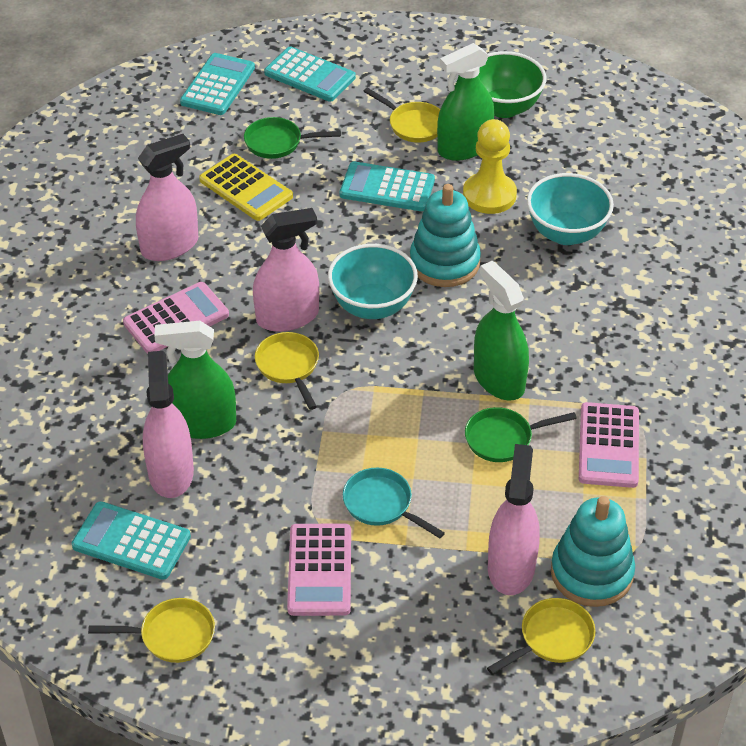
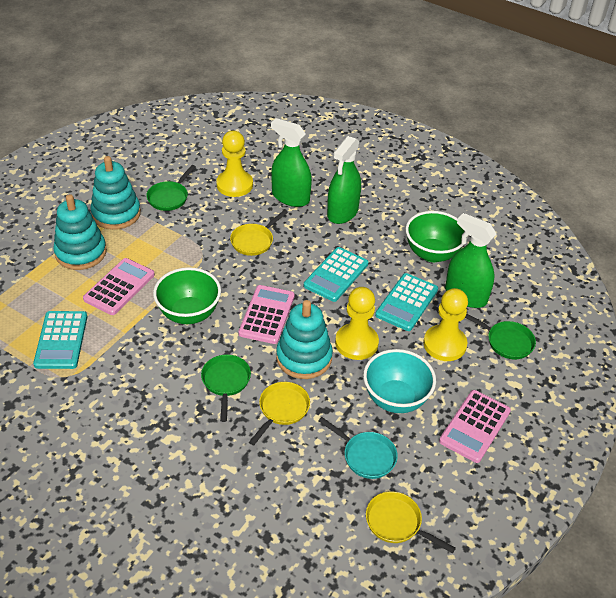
green bowl: 1 -> 2
green pan: 2 -> 3
pink spray bottle: 4 -> 0
turquoise bowl: 2 -> 1
turquoise calculator: 4 -> 3
turquoise stacking toy: 2 -> 3
yellow calculator: 1 -> 0
yellow pan: 4 -> 3
yellow pawn: 1 -> 3

